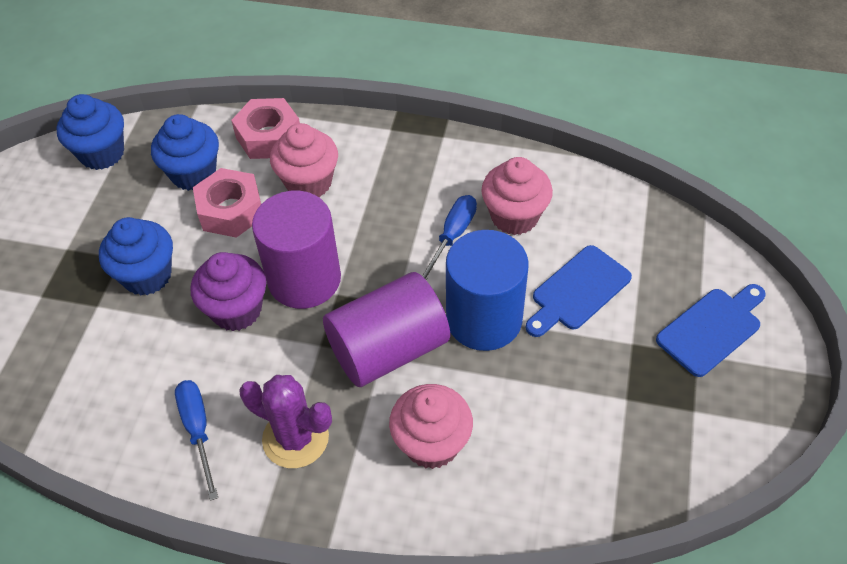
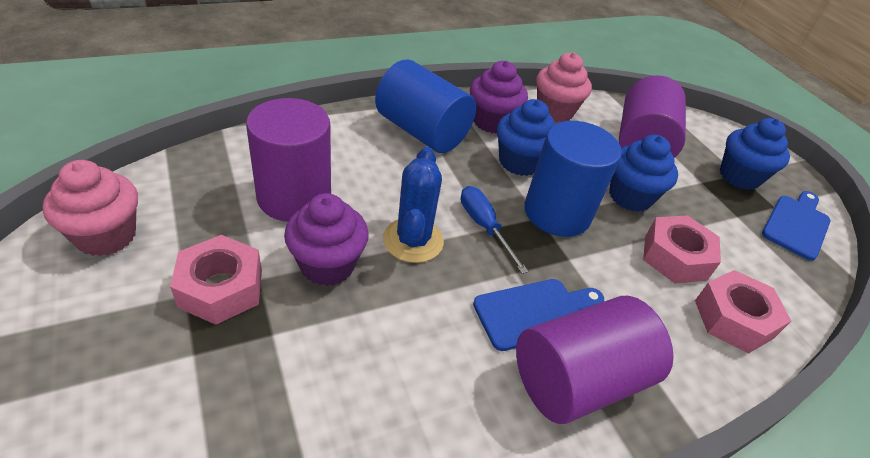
blue cactus: 0 -> 1
blue cylinder: 1 -> 2
blue screwdriver: 2 -> 1
pink cupcake: 3 -> 2
pink nut: 2 -> 3
purple cactus: 1 -> 0
purple cupcake: 1 -> 2
purple cylinder: 2 -> 3

